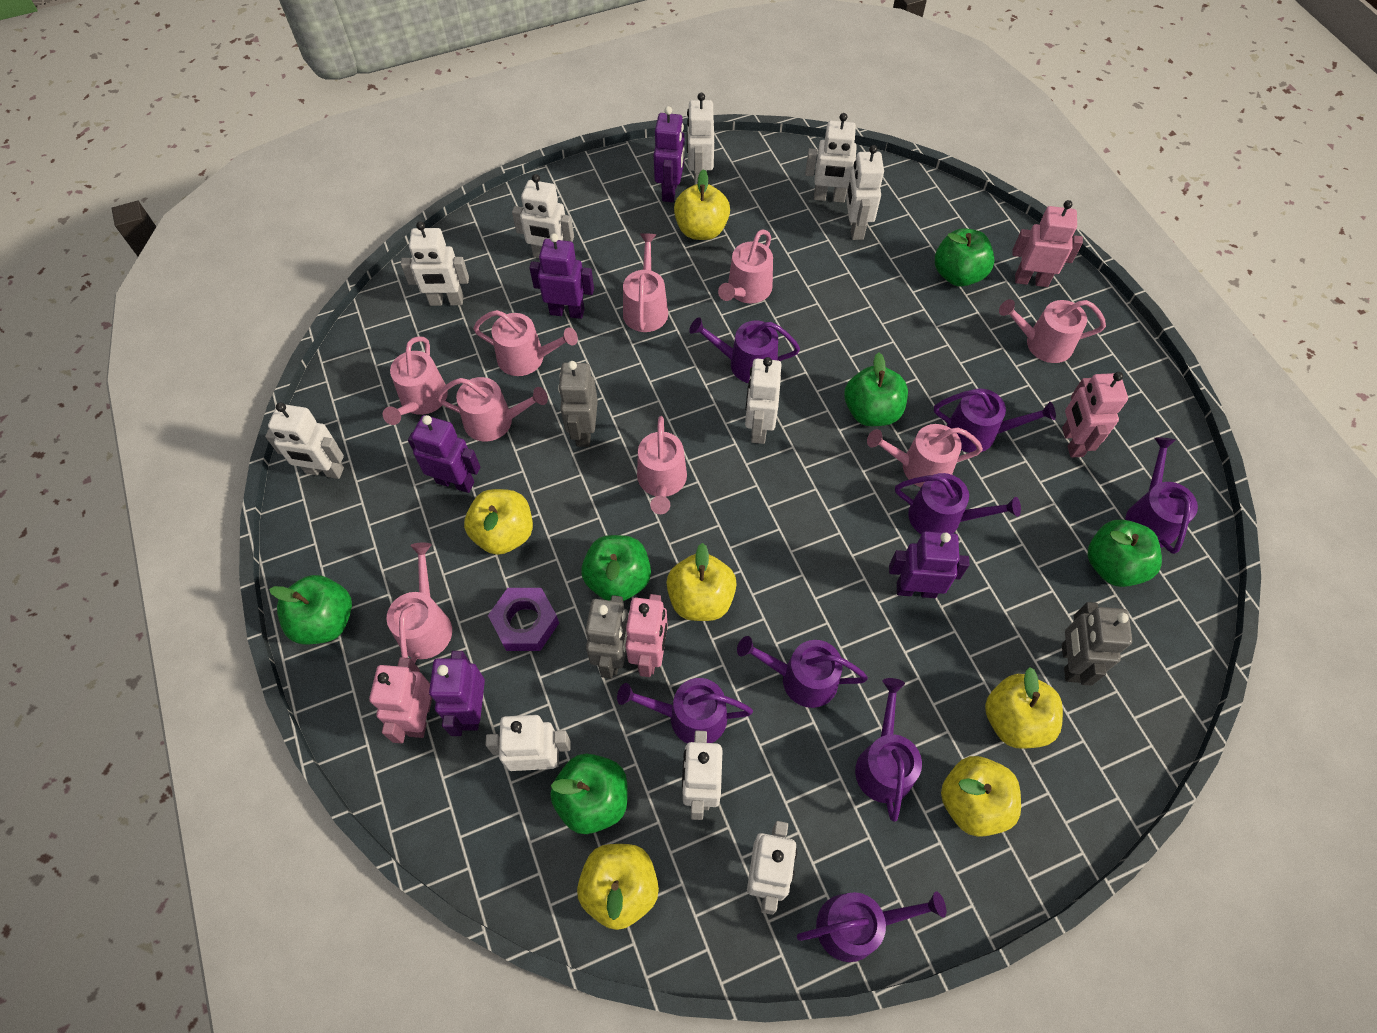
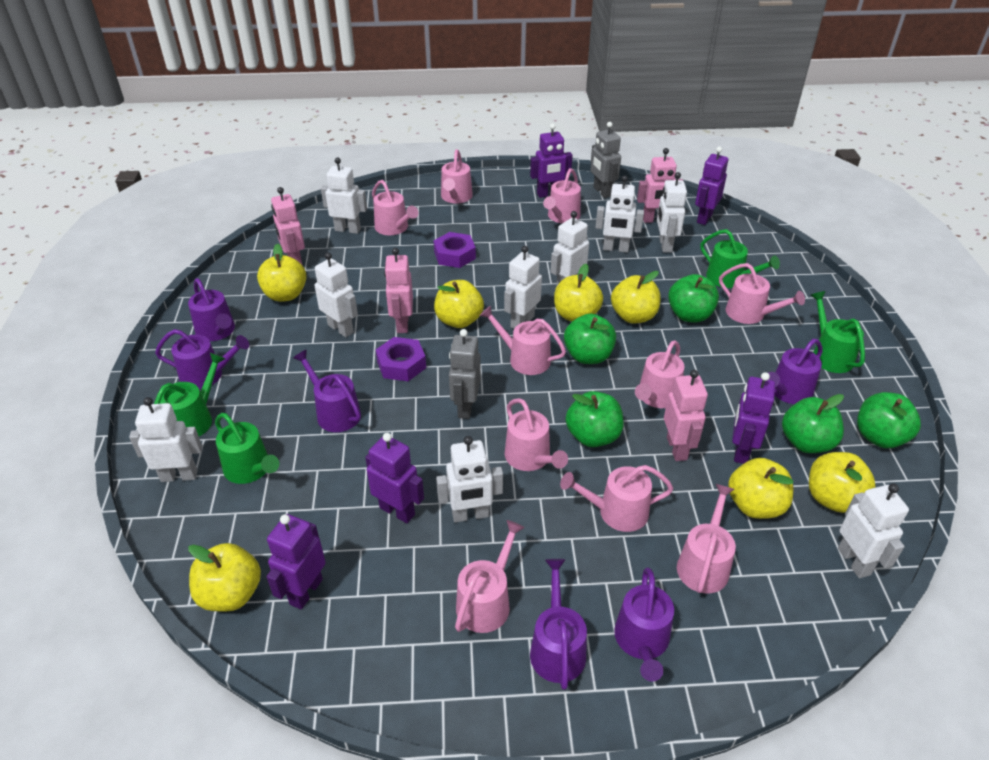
green apple: 6 -> 5
green watering can: 0 -> 4
grey robot: 3 -> 2
pink watering can: 9 -> 10
purple nut: 1 -> 2
purple watering can: 8 -> 6
white robot: 10 -> 9
yellow apple: 6 -> 7

